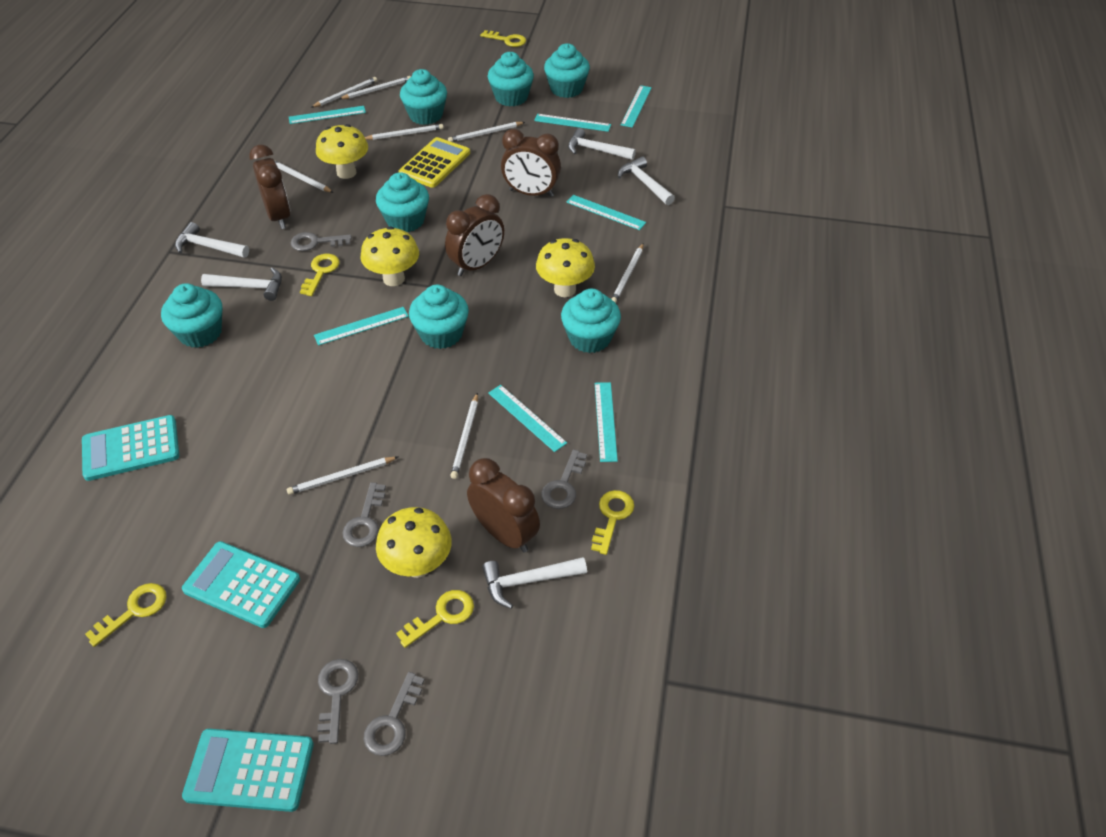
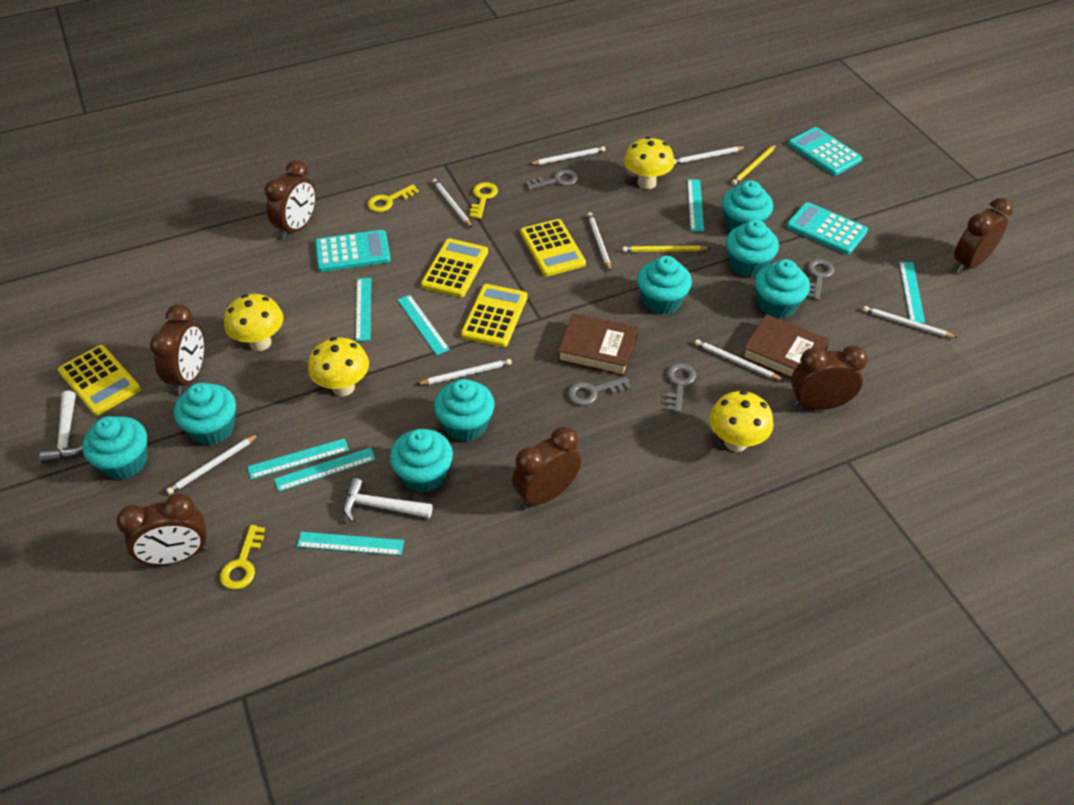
brown book: 0 -> 2
brown clock: 4 -> 6
grey key: 5 -> 4
turquoise cupcake: 7 -> 8
white hammer: 5 -> 2
yellow calculator: 1 -> 4
yellow key: 5 -> 3
yellow pencil: 0 -> 2

